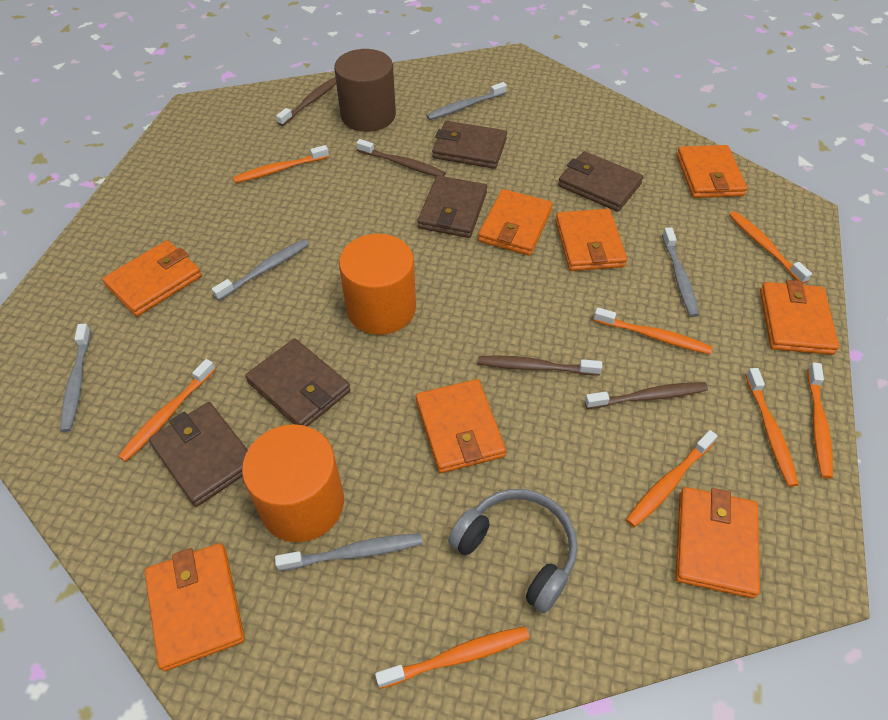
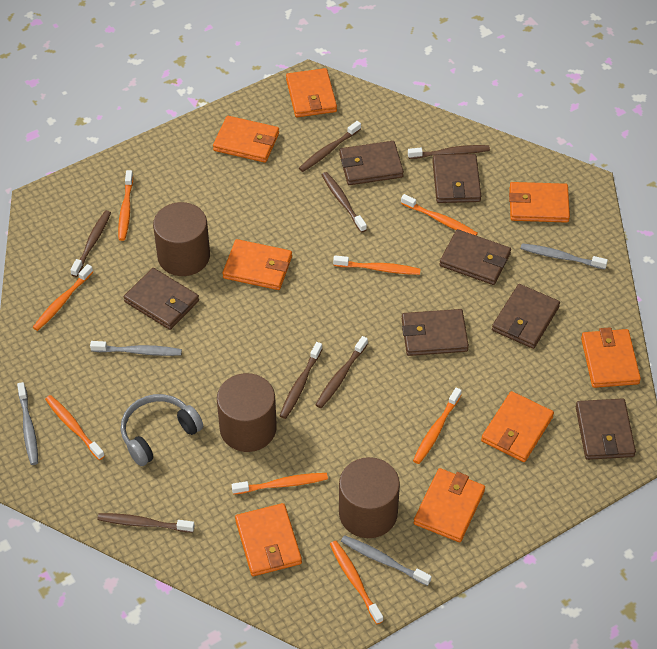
brown cylinder: 1 -> 3
brown toothbrush: 4 -> 7
brown wallet: 5 -> 7
grey toothbrush: 5 -> 4
orange cylinder: 2 -> 0

